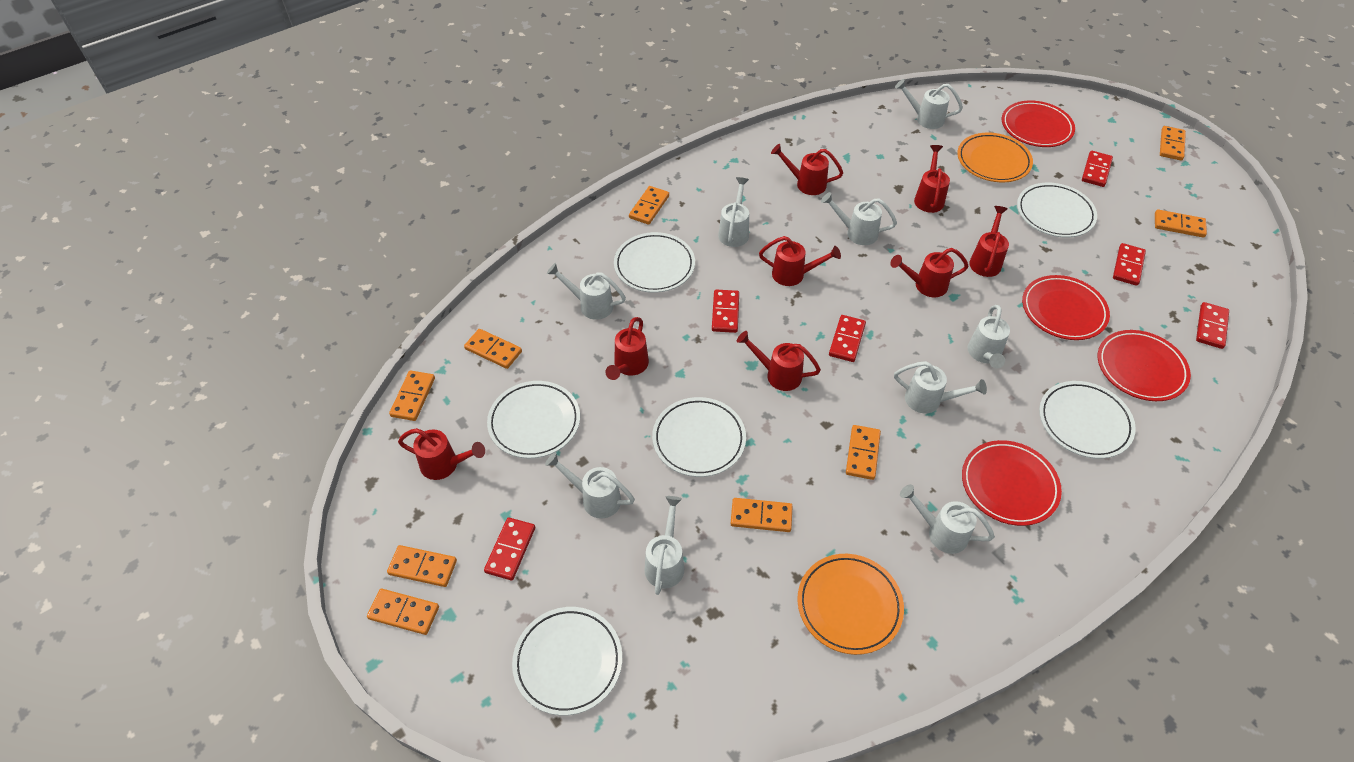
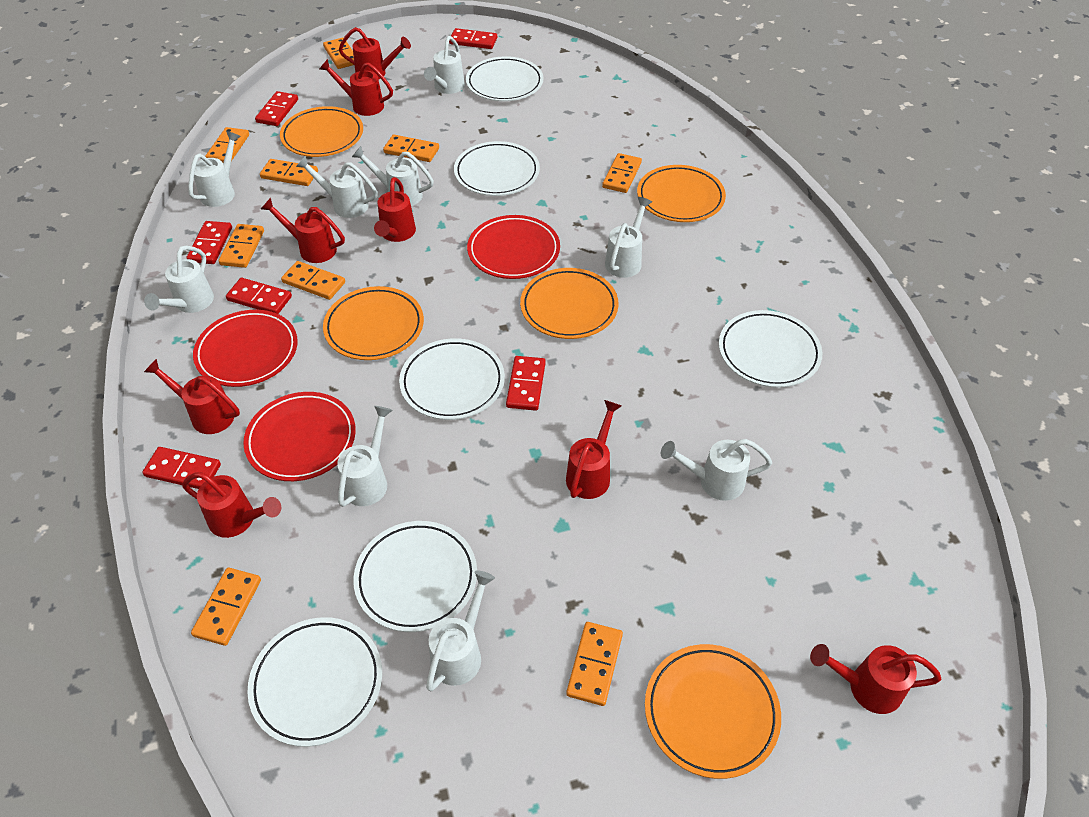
orange plate: 2 -> 5
red plate: 4 -> 3

